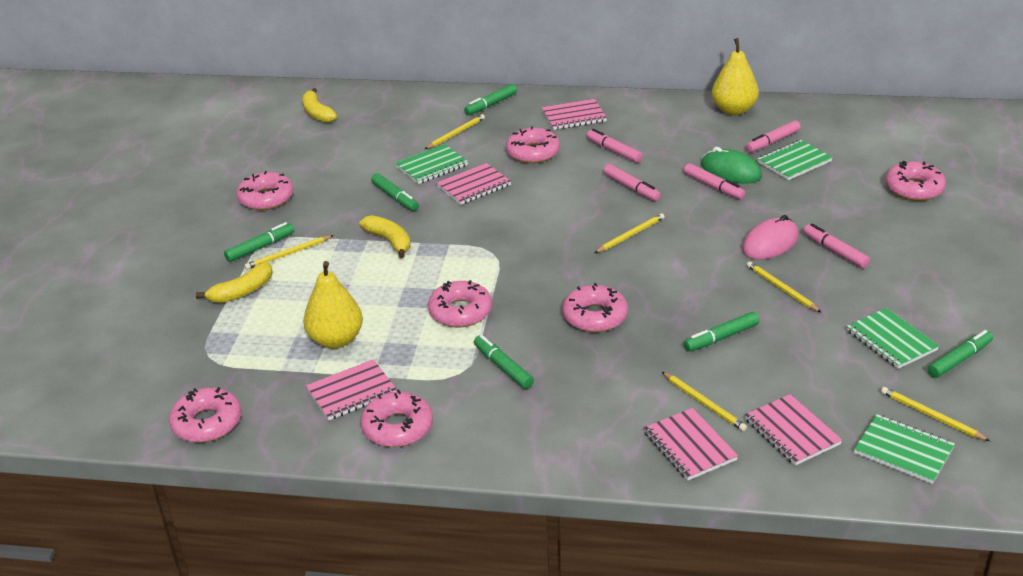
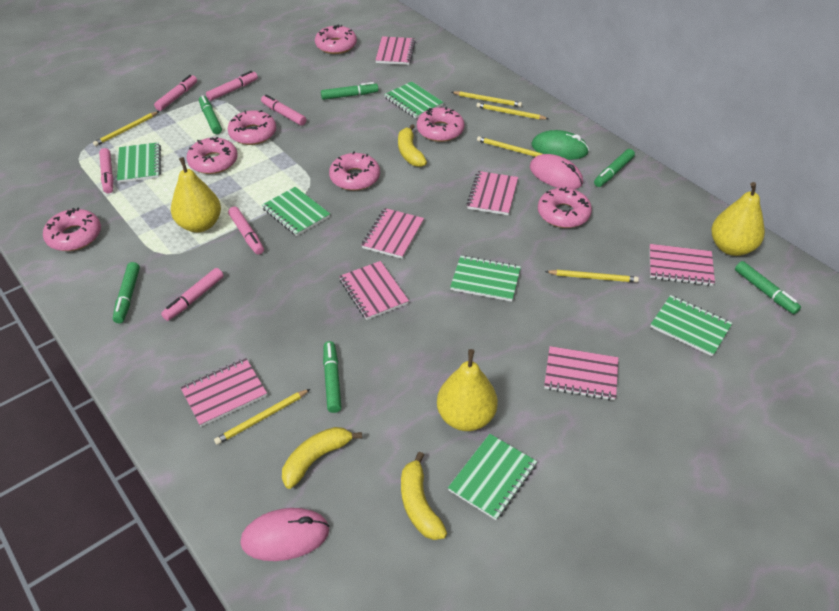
green notebook: 4 -> 6
pink marker: 5 -> 6
pink mouse: 1 -> 2
pink notebook: 5 -> 7
yellow pear: 2 -> 3

